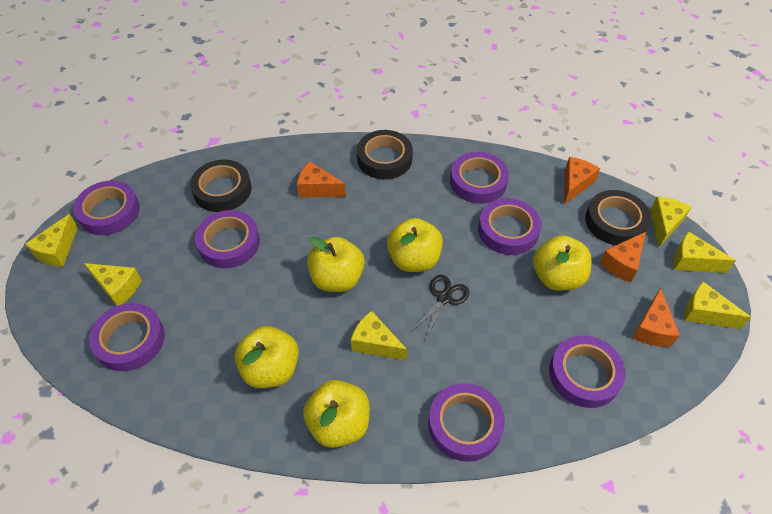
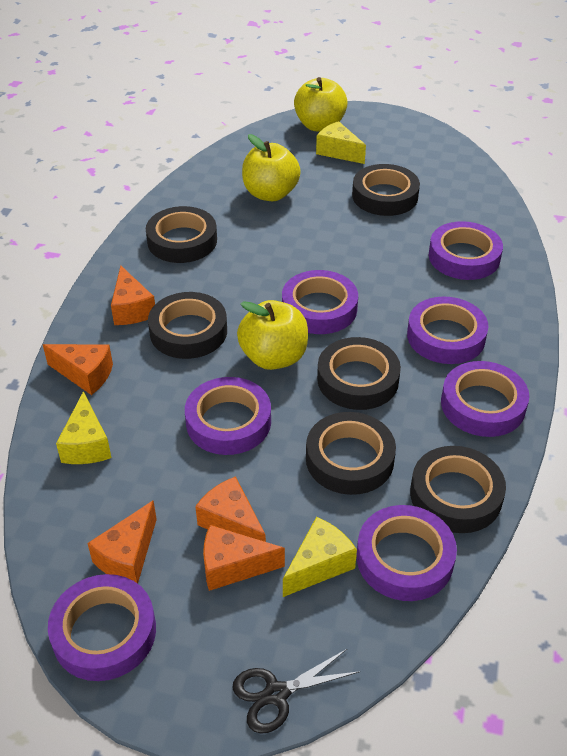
black tape: 3 -> 6
orange cheese: 4 -> 5
yellow apple: 5 -> 3
yellow cheese: 6 -> 3

